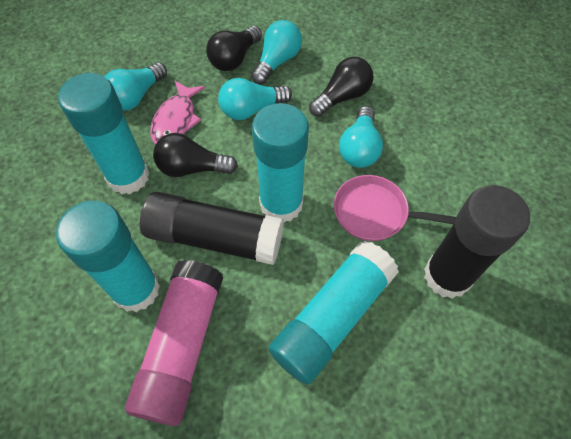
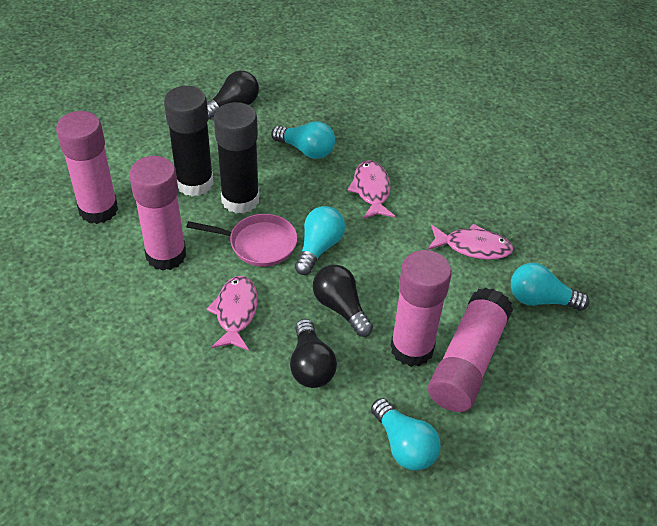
pink fish: 1 -> 3
pink glue stick: 1 -> 4
turquoise glue stick: 4 -> 0

